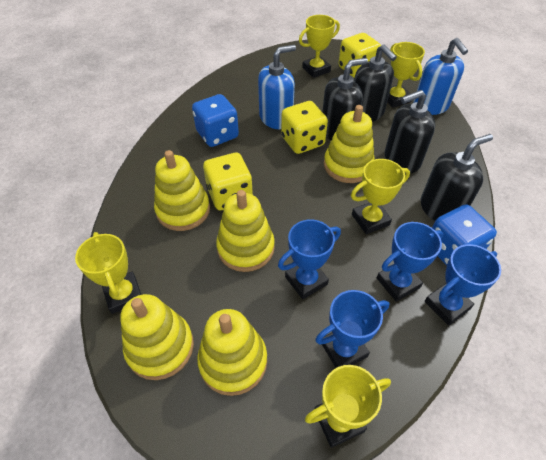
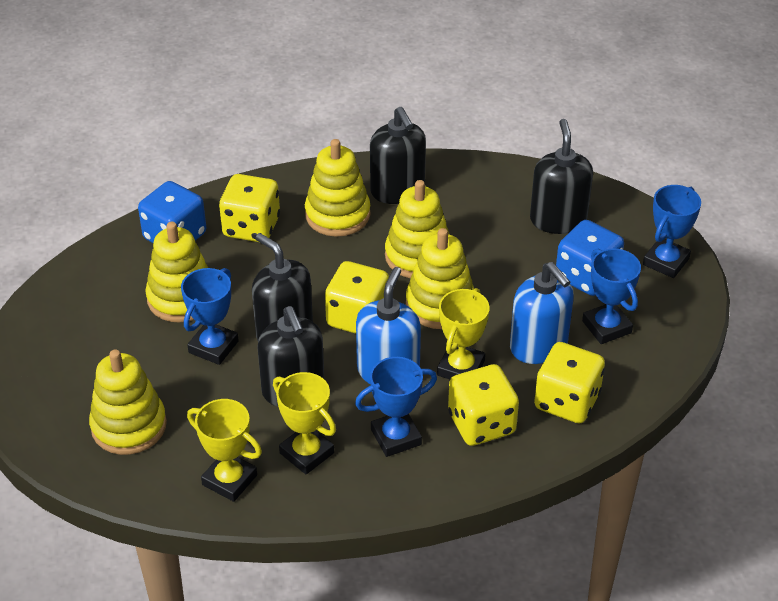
yellow dice: 3 -> 4
yellow trophy: 5 -> 3

